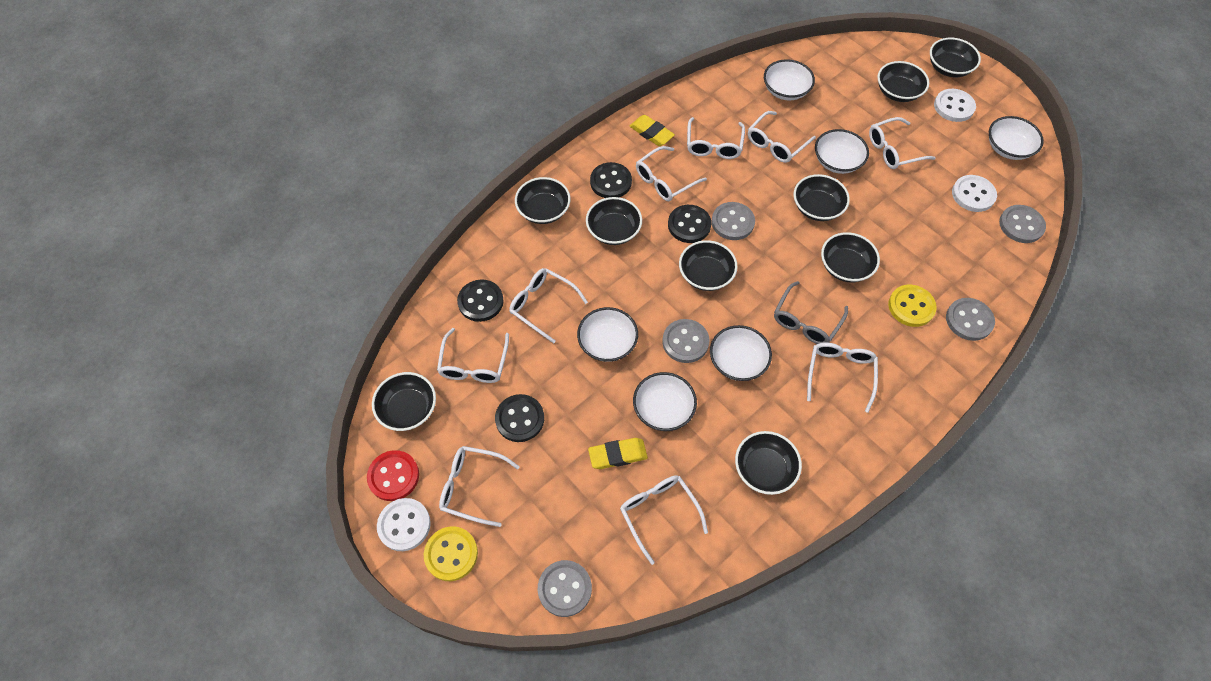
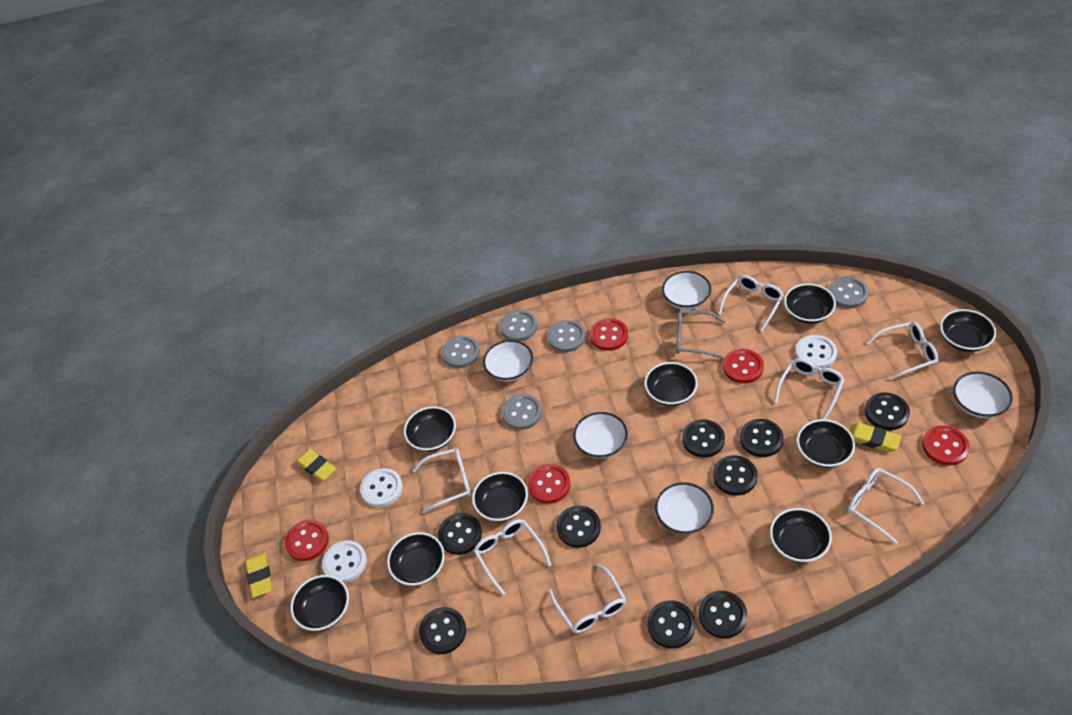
black button: 4 -> 9
red button: 1 -> 5
white bowl: 6 -> 5
white glasses: 9 -> 7
yellow button: 2 -> 0
yellow eraser: 2 -> 3

